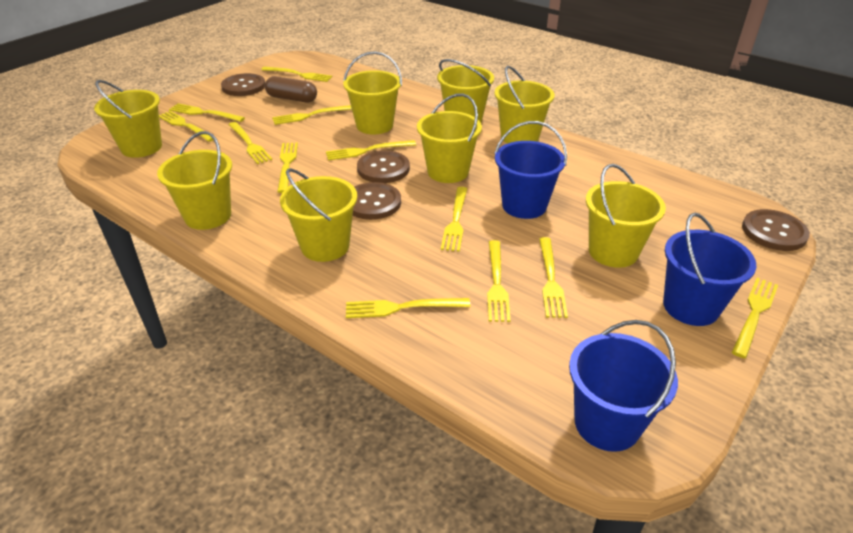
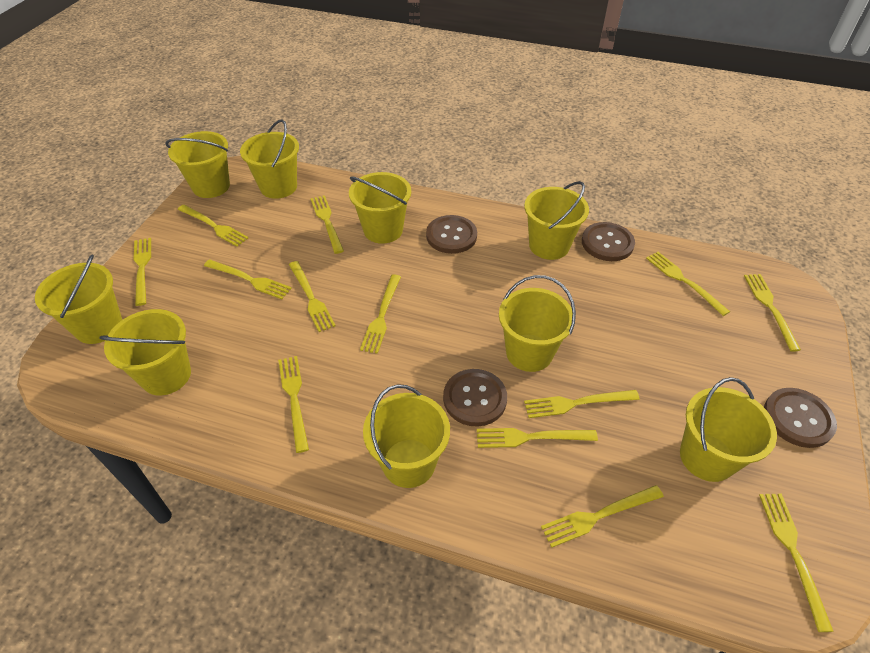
blue bucket: 3 -> 0
brown capsule: 1 -> 0
yellow bucket: 8 -> 9
yellow fork: 12 -> 13

